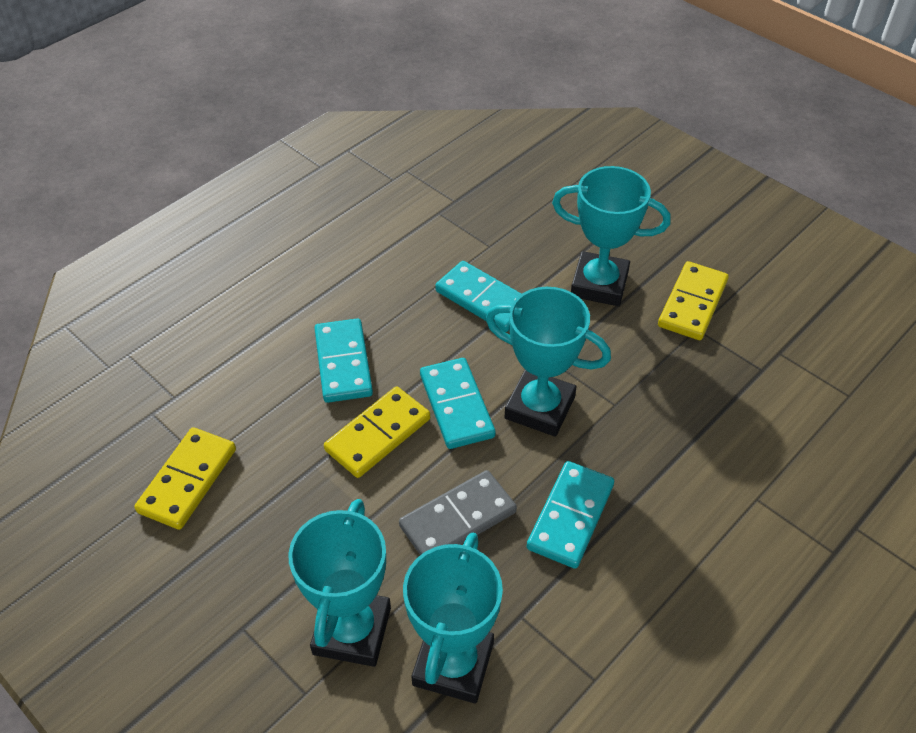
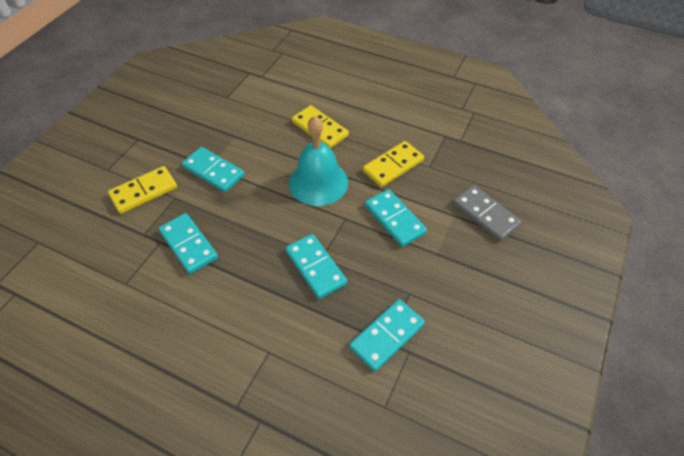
turquoise bell: 0 -> 1
turquoise domino: 4 -> 5
turquoise trophy: 4 -> 0

